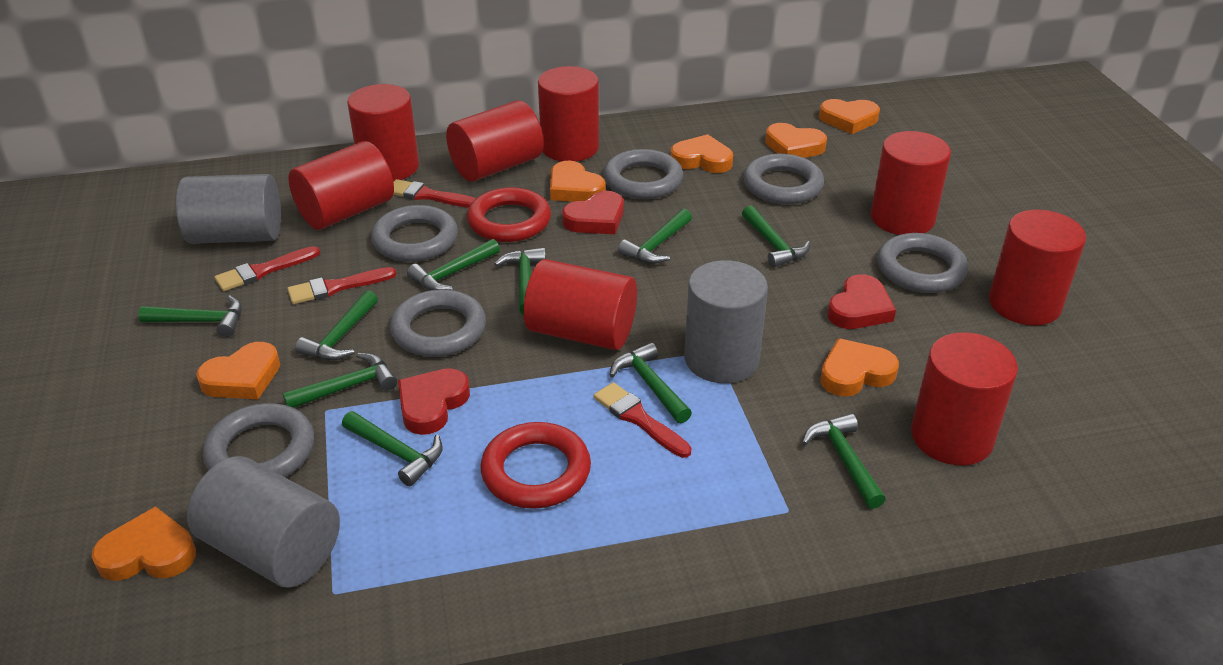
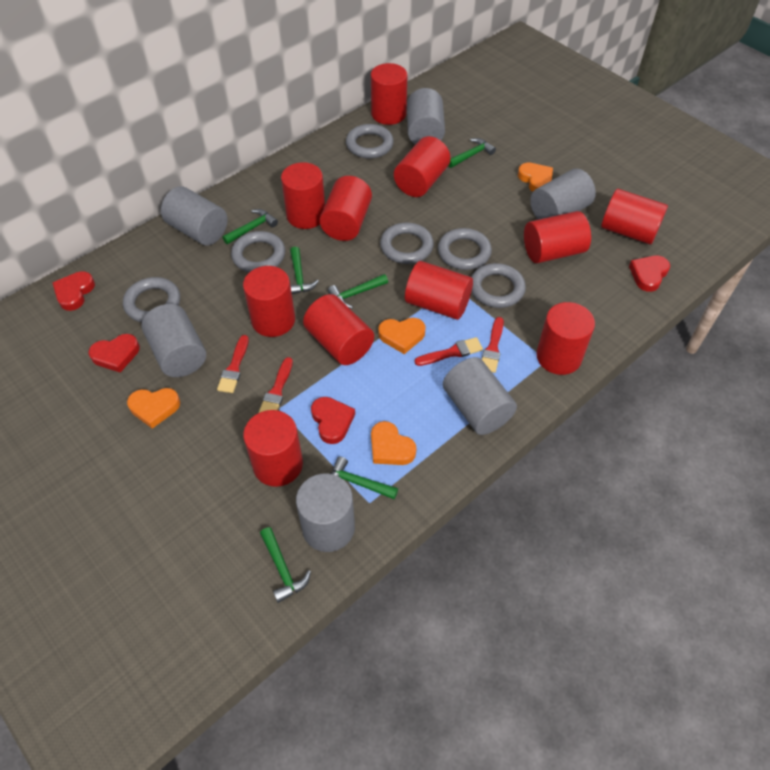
green hammer: 10 -> 6
grey cylinder: 3 -> 6
orange heart: 7 -> 4
red cylinder: 8 -> 11
red heart: 3 -> 4
red ring: 2 -> 0

